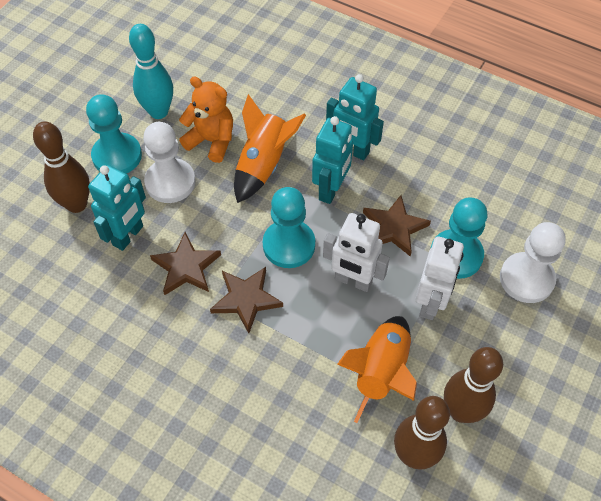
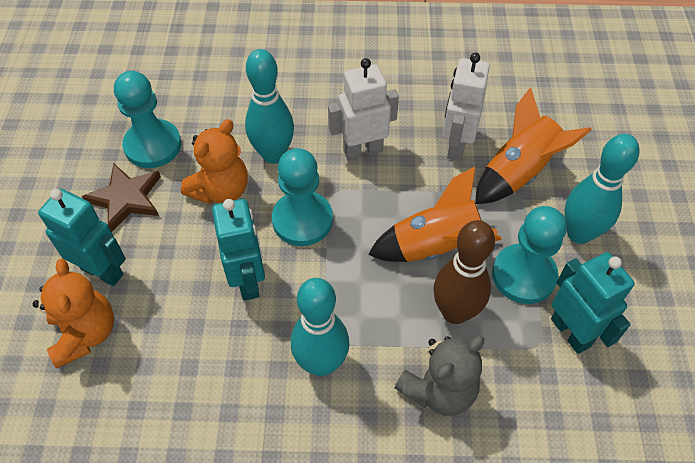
brown bowling pin: 3 -> 1
brown star: 3 -> 1
grey teddy bear: 0 -> 1
orange teddy bear: 1 -> 2
turquoise bowling pin: 1 -> 3
white pawn: 2 -> 0

